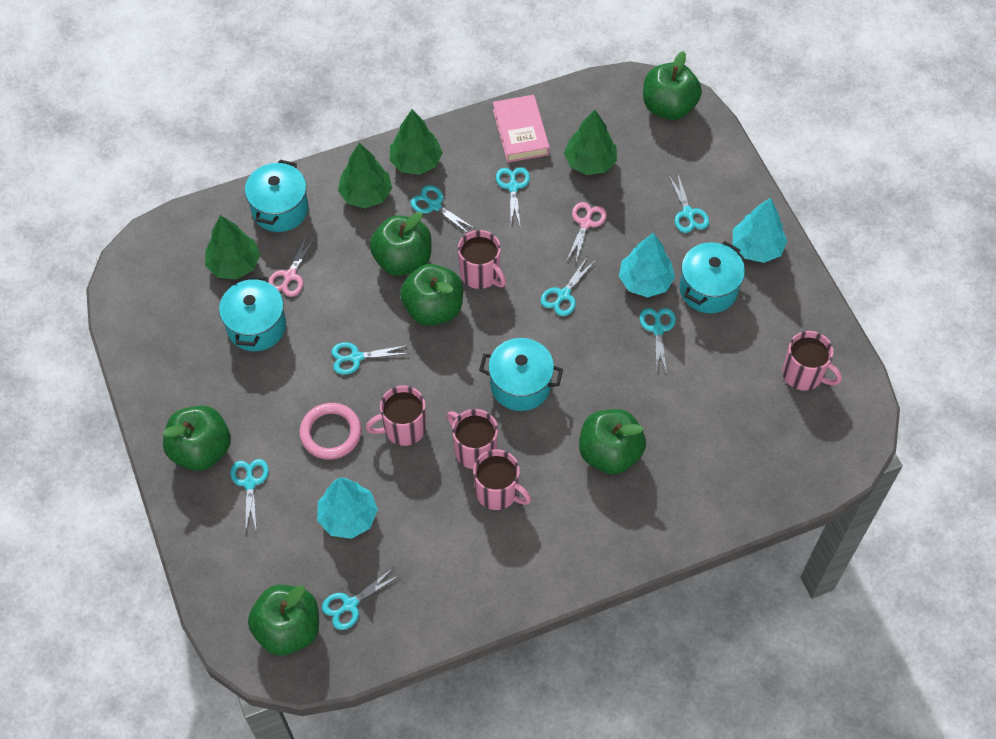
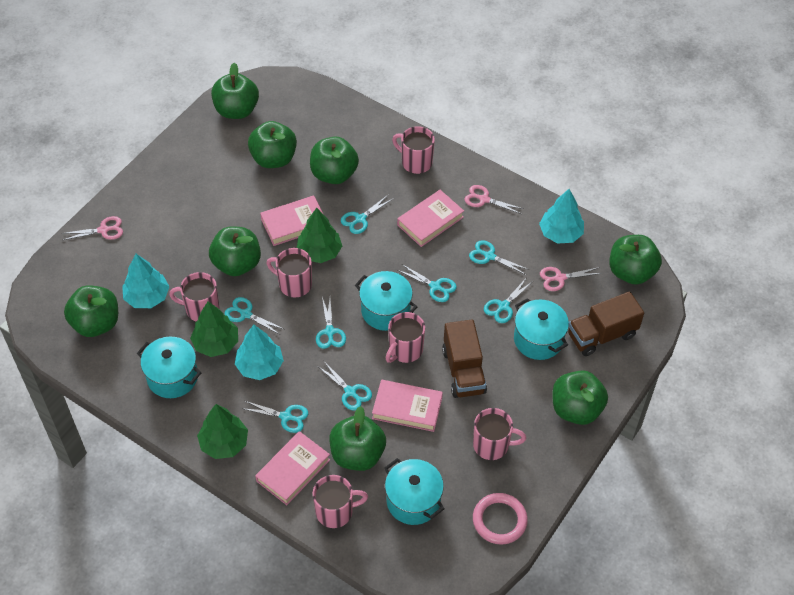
brown truck: 0 -> 2
green apple: 6 -> 8
green tree: 4 -> 3
pink book: 1 -> 4
pink mug: 5 -> 6
pink scissors: 2 -> 3

